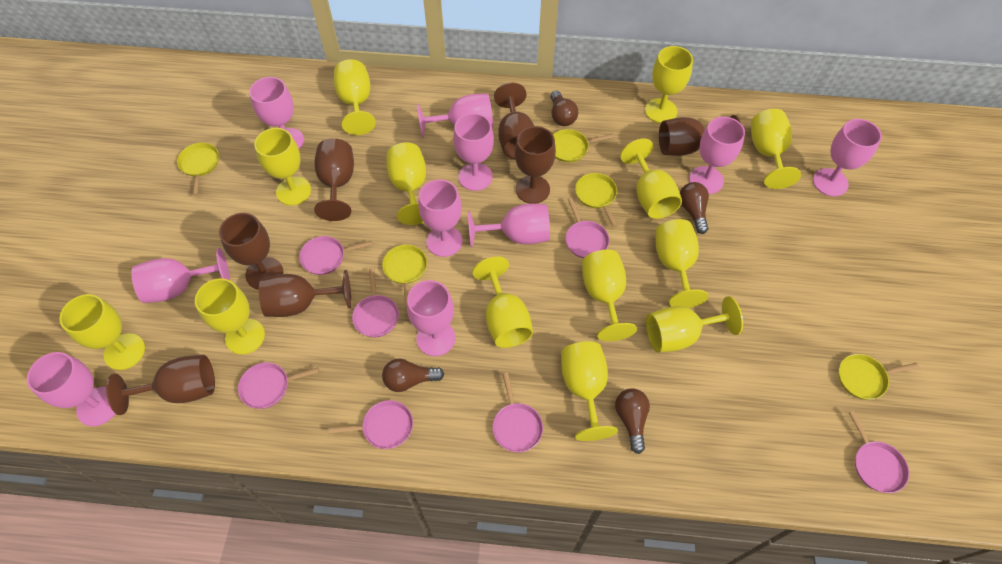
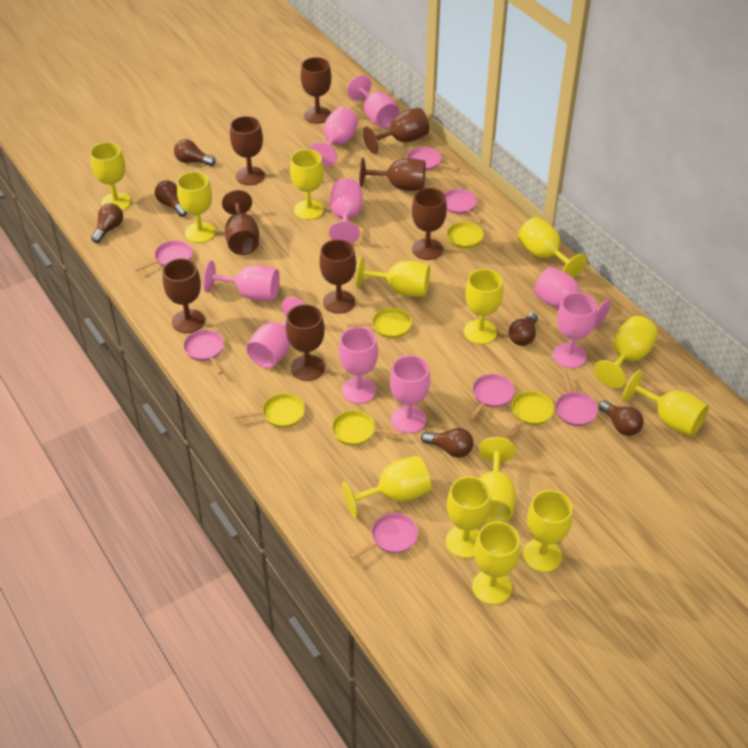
brown goblet: 7 -> 9
brown light bulb: 4 -> 6
pink goblet: 10 -> 9

